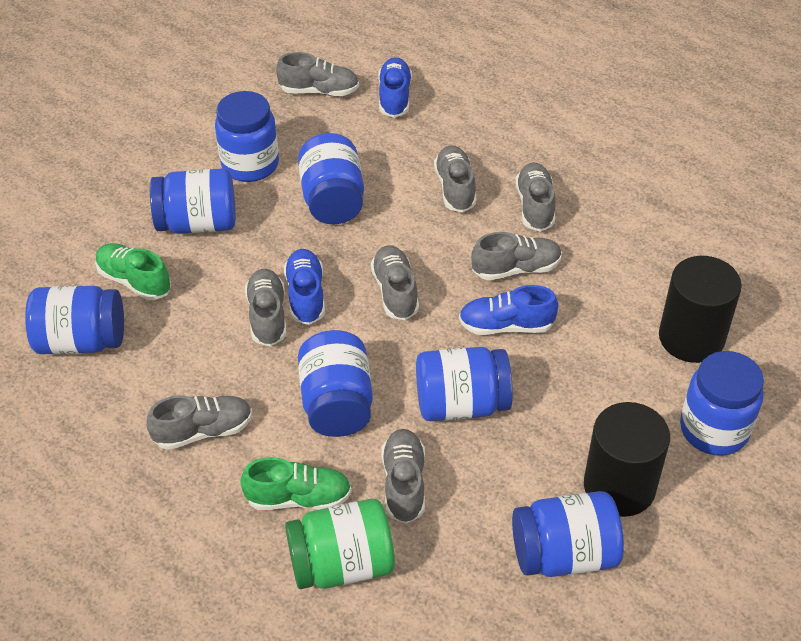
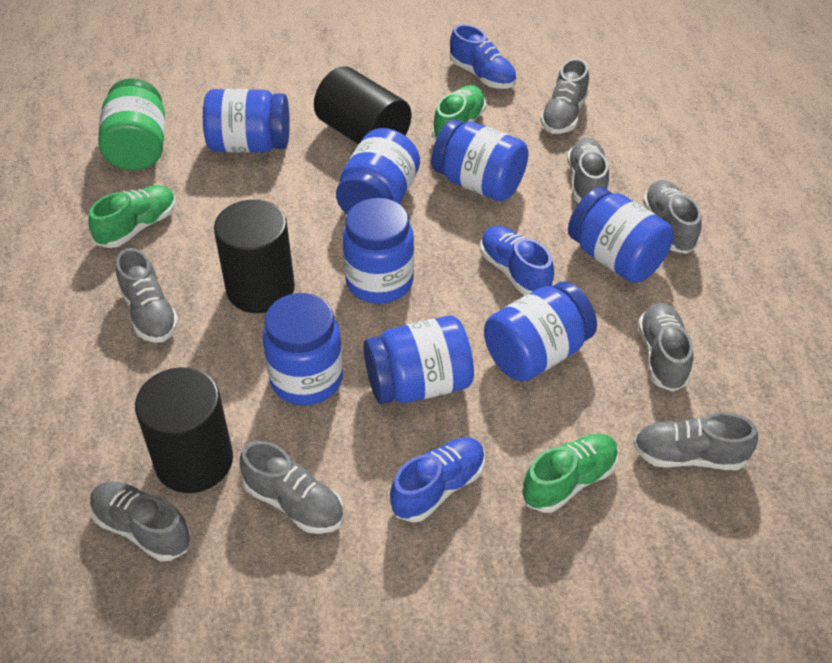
black cylinder: 2 -> 3
green shoe: 2 -> 3

